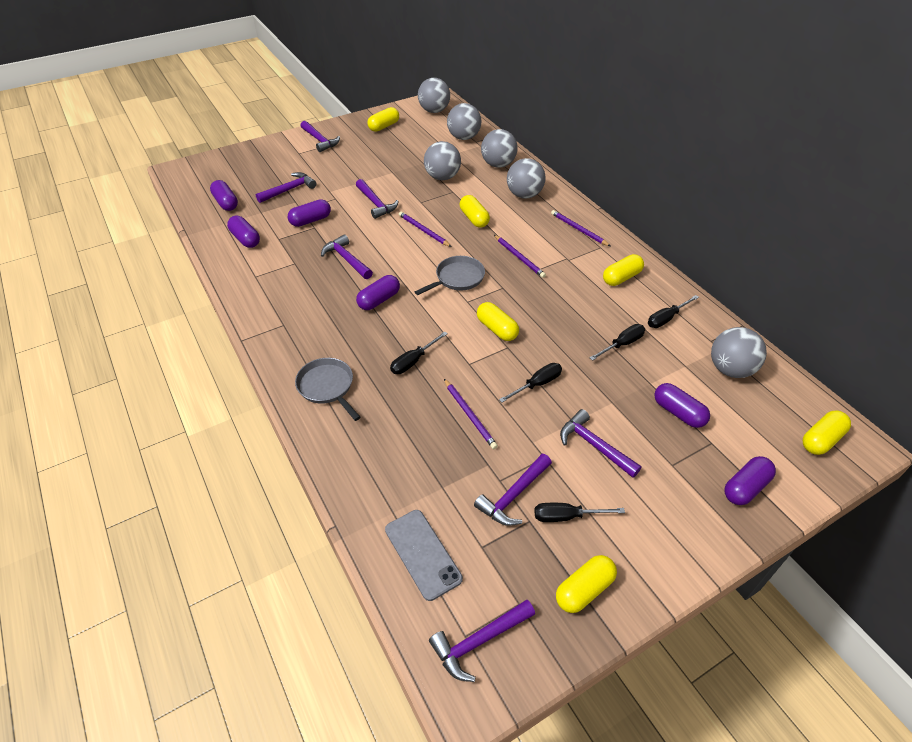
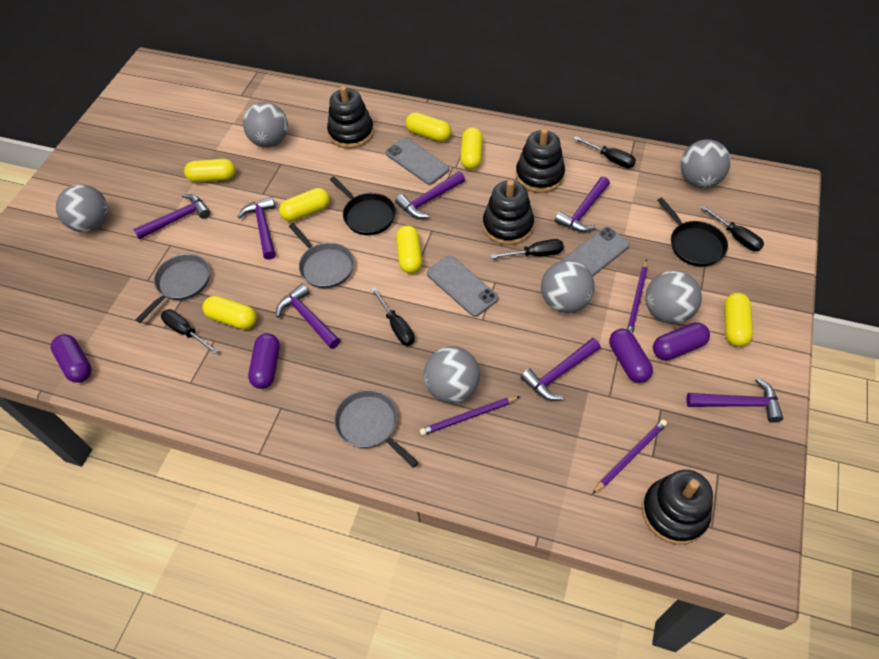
black pan: 0 -> 2
black stacking toy: 0 -> 4
grey pan: 2 -> 3
grey phone: 1 -> 3
purple capsule: 6 -> 4
purple pencil: 4 -> 3
yellow capsule: 6 -> 7

